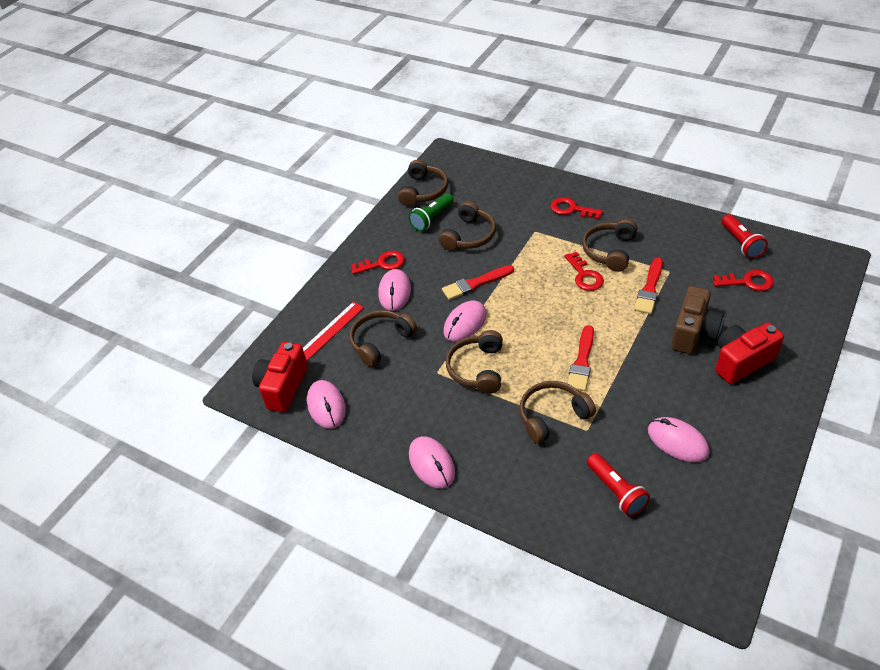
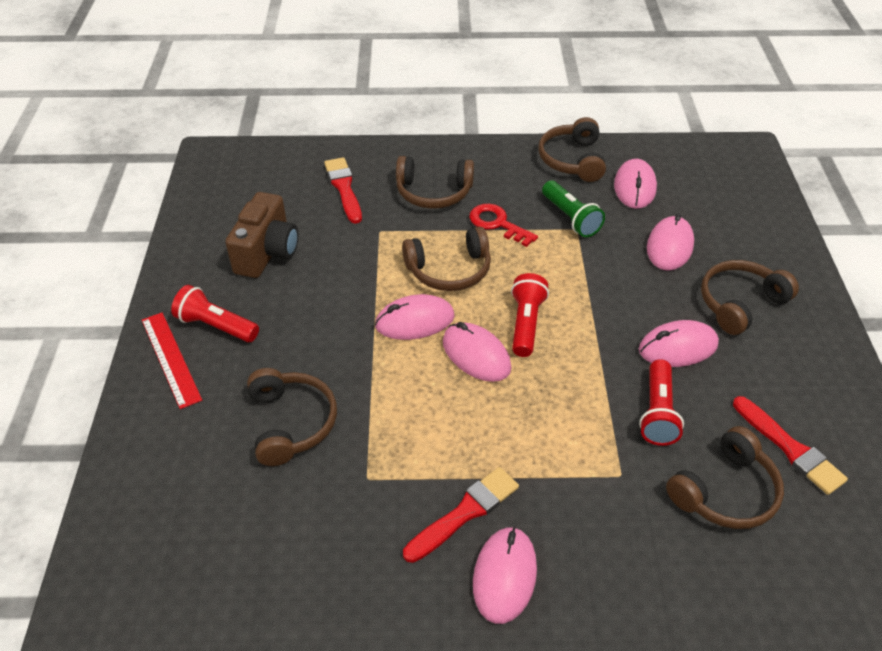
pink mouse: 5 -> 6
red camera: 2 -> 0
red flashlight: 2 -> 3
red key: 4 -> 1

